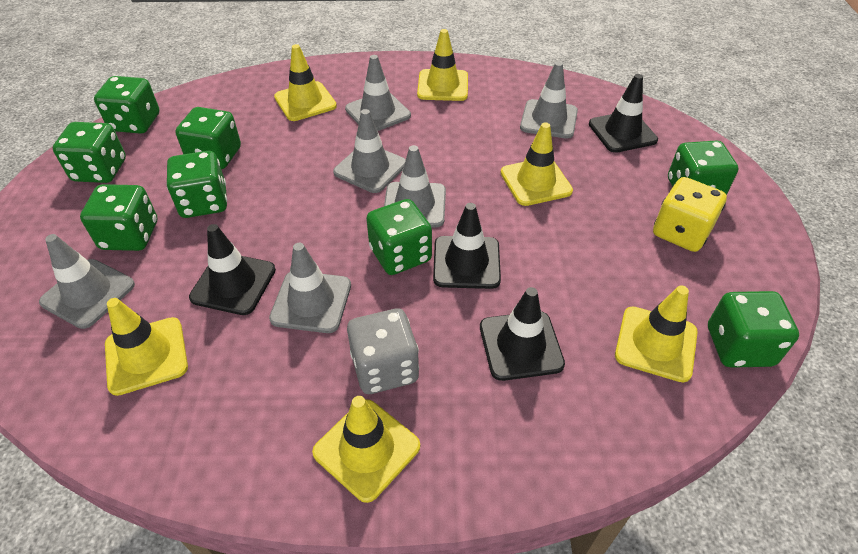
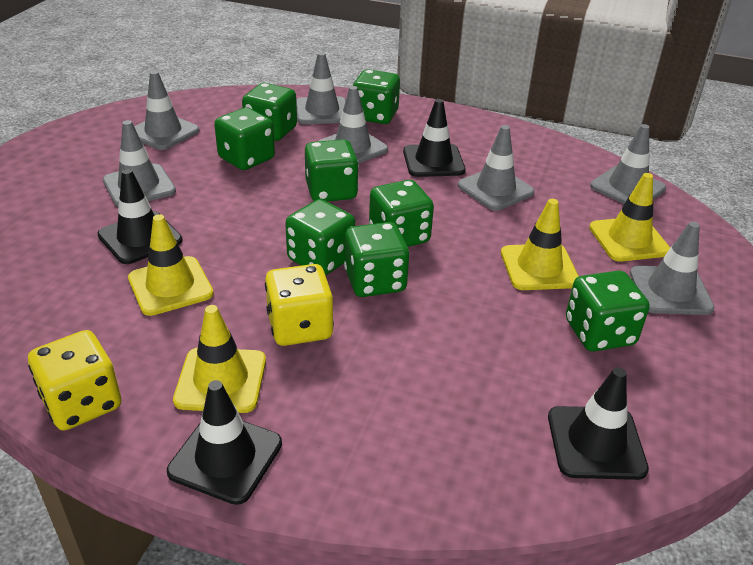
grey dice: 1 -> 0
grey traffic cone: 6 -> 7
yellow dice: 1 -> 2
yellow traffic cone: 6 -> 4

